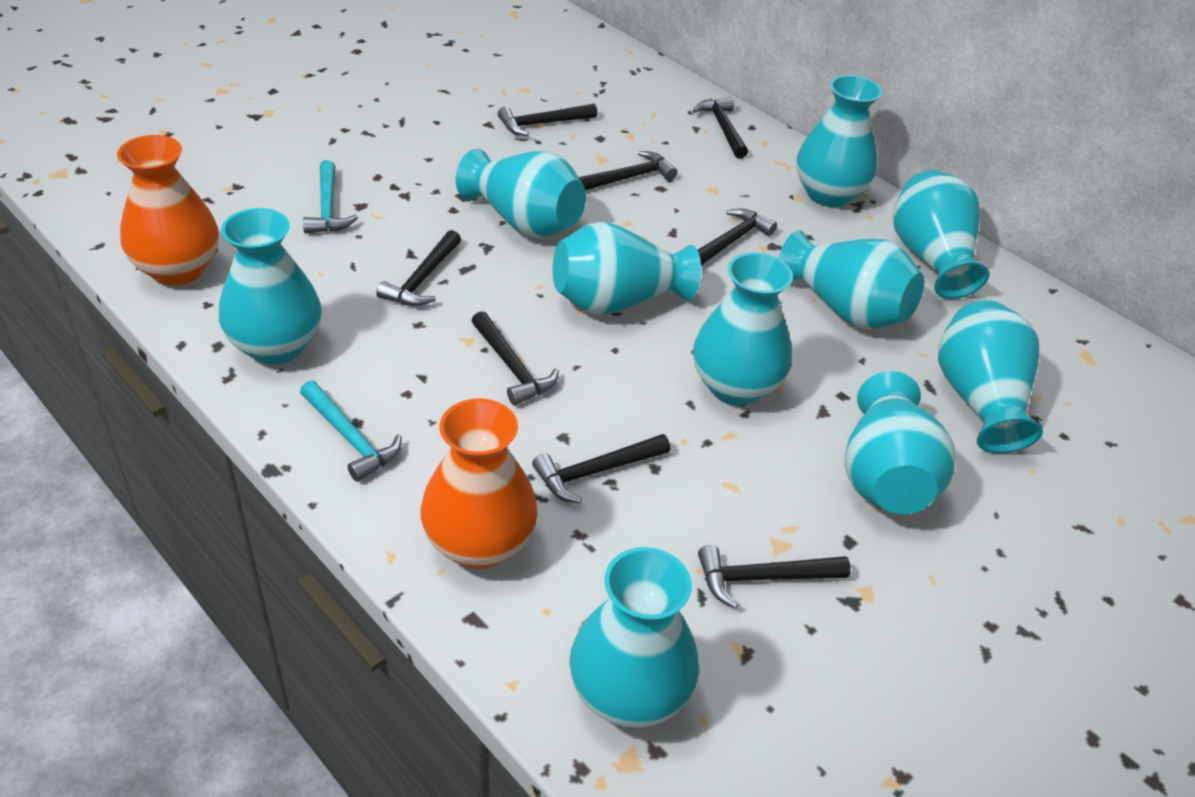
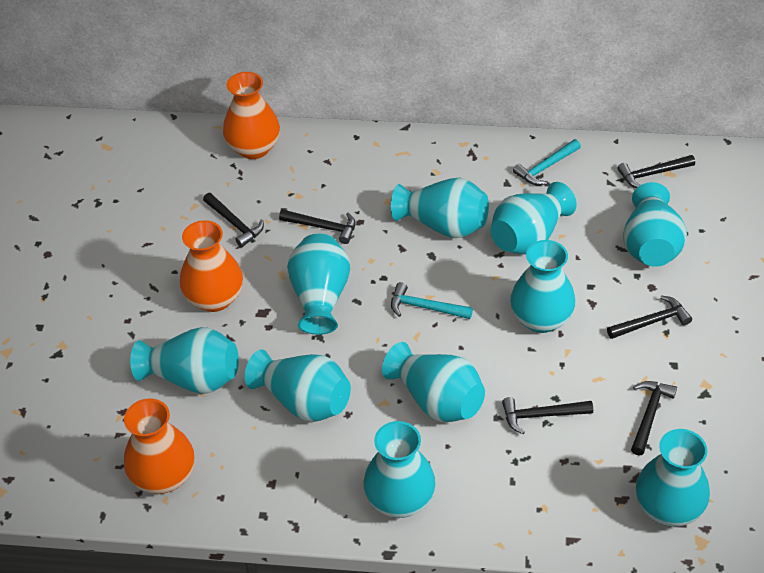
black hammer: 8 -> 6
orange vase: 2 -> 3

